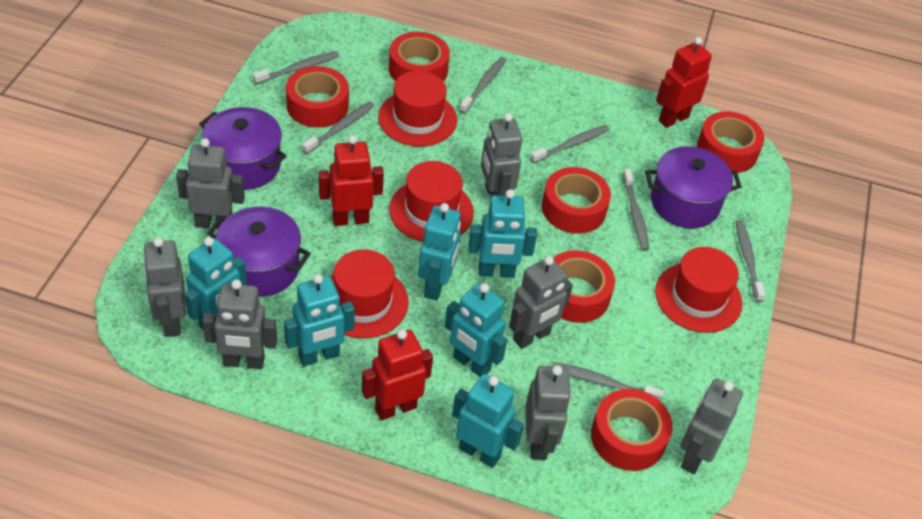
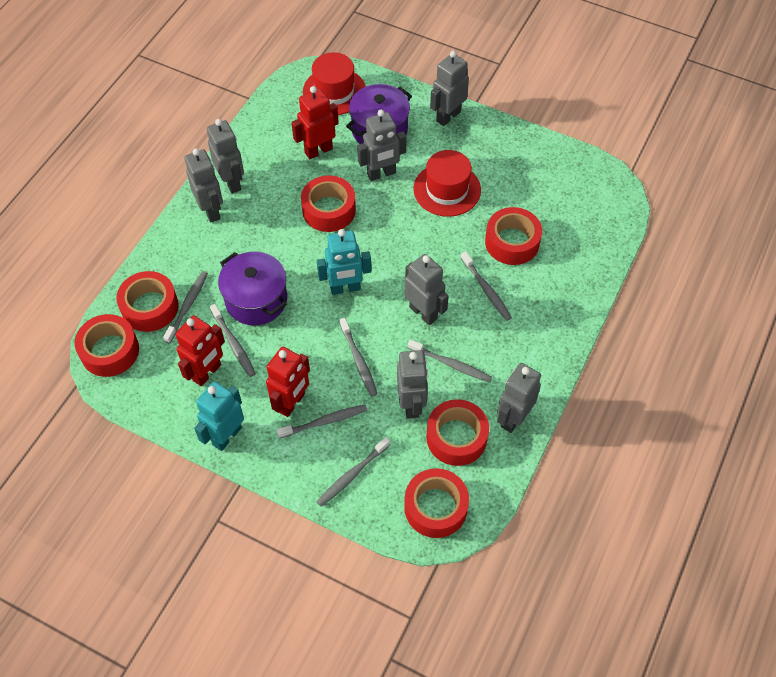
purple pot: 3 -> 2
red hat: 4 -> 2
turquoise robot: 6 -> 2

